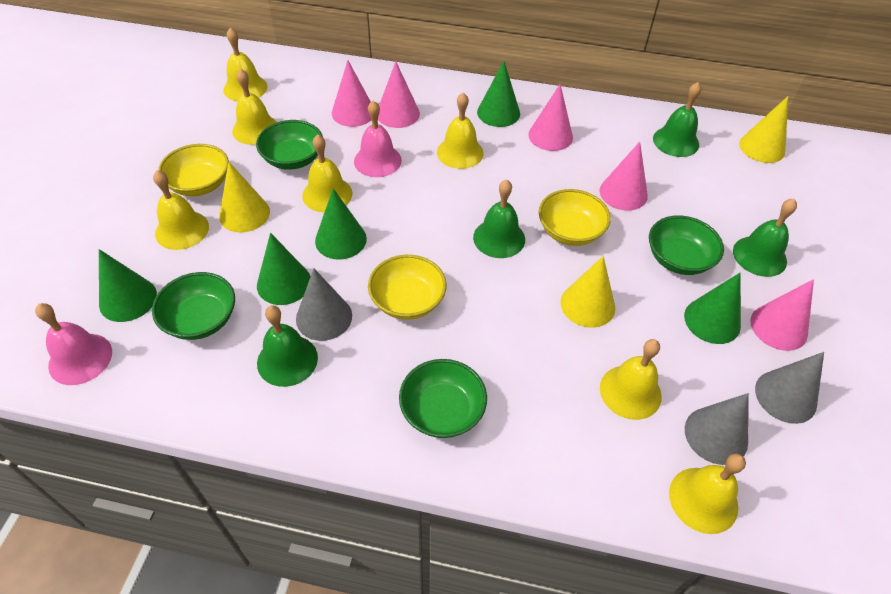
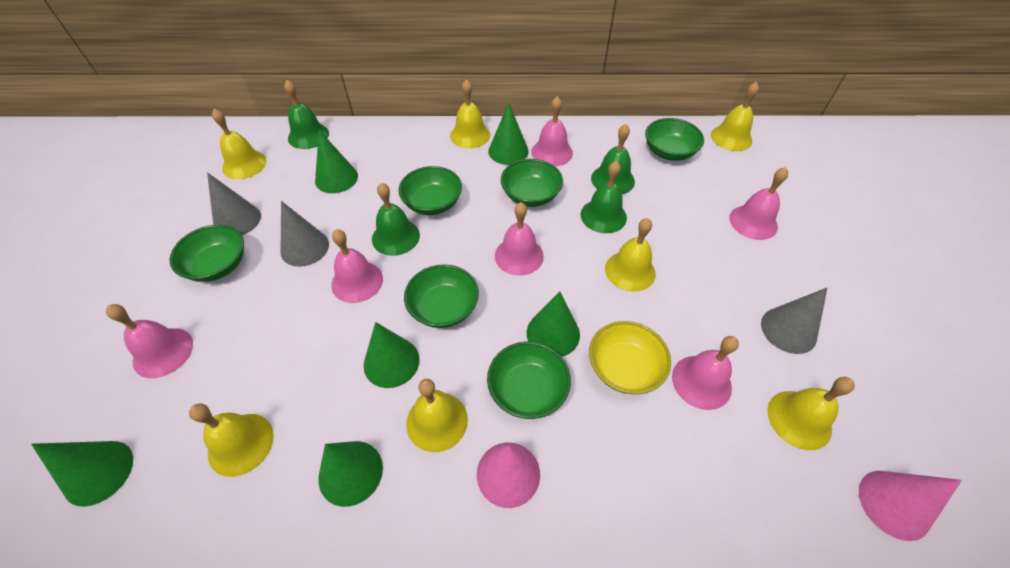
green bowl: 4 -> 6
green cone: 5 -> 6
pink bell: 2 -> 6
pink cone: 5 -> 2
yellow bowl: 3 -> 1
yellow cone: 3 -> 0

